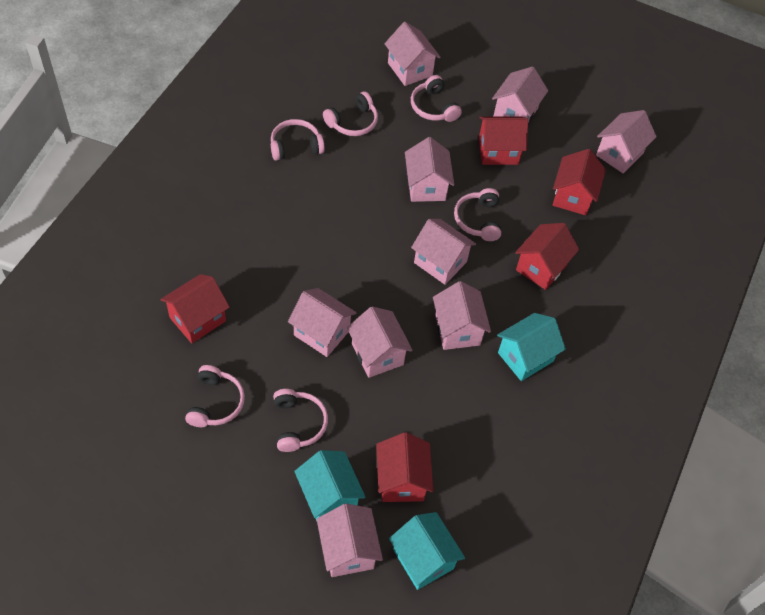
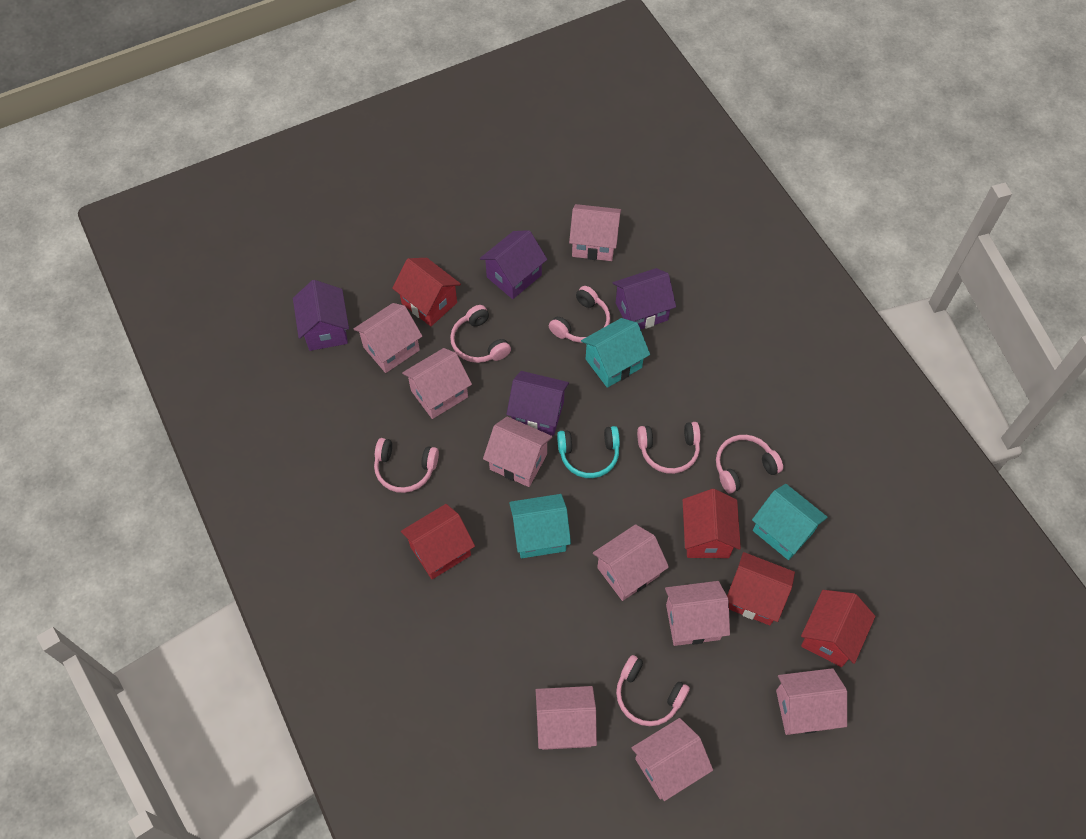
purple house: 0 -> 4
turquoise headphones: 0 -> 1

